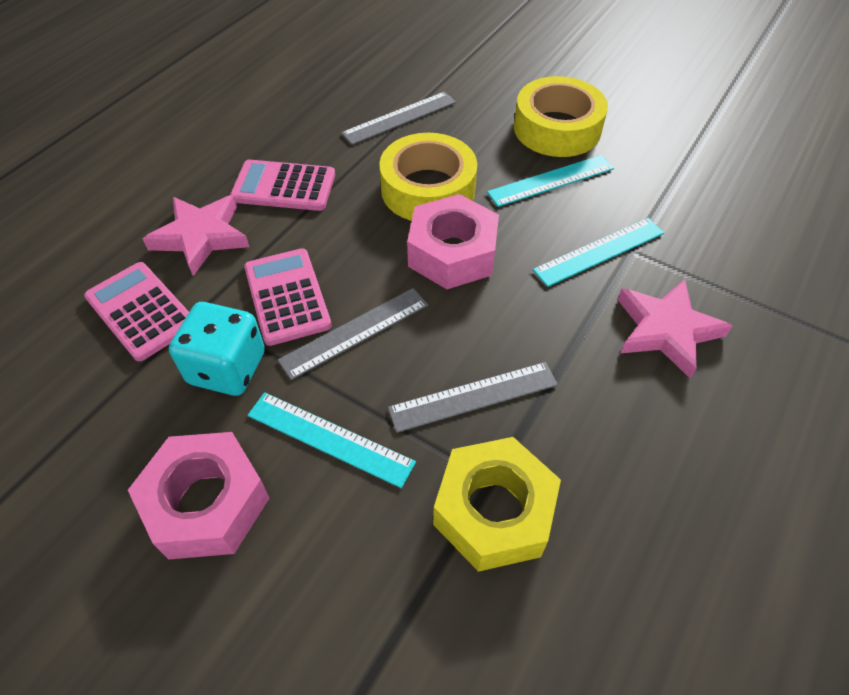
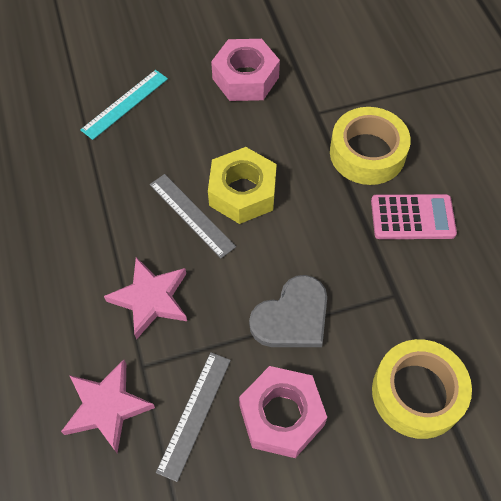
grey heart: 0 -> 1
grey ruler: 3 -> 2
pink calculator: 3 -> 1
turquoise dice: 1 -> 0
turquoise ruler: 3 -> 1

